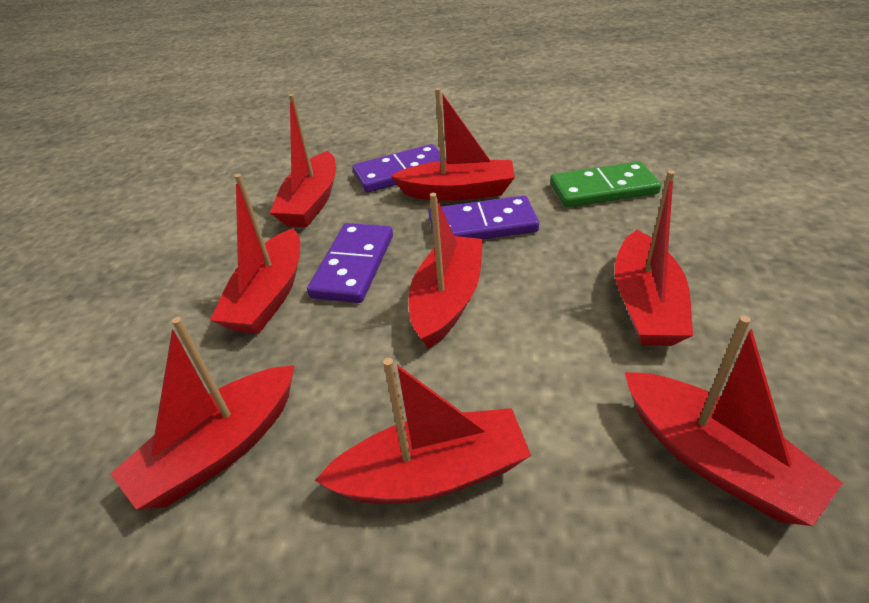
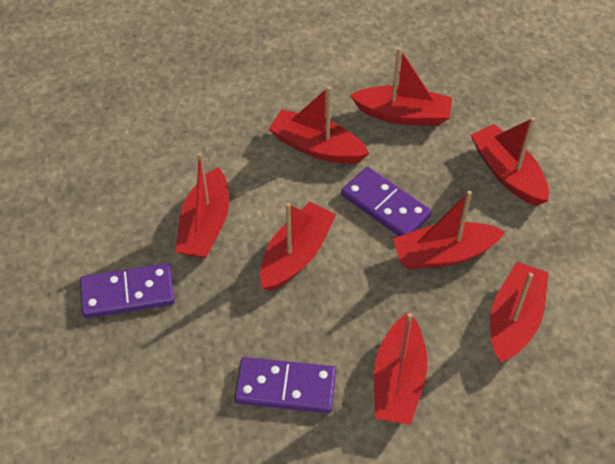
green domino: 1 -> 0

